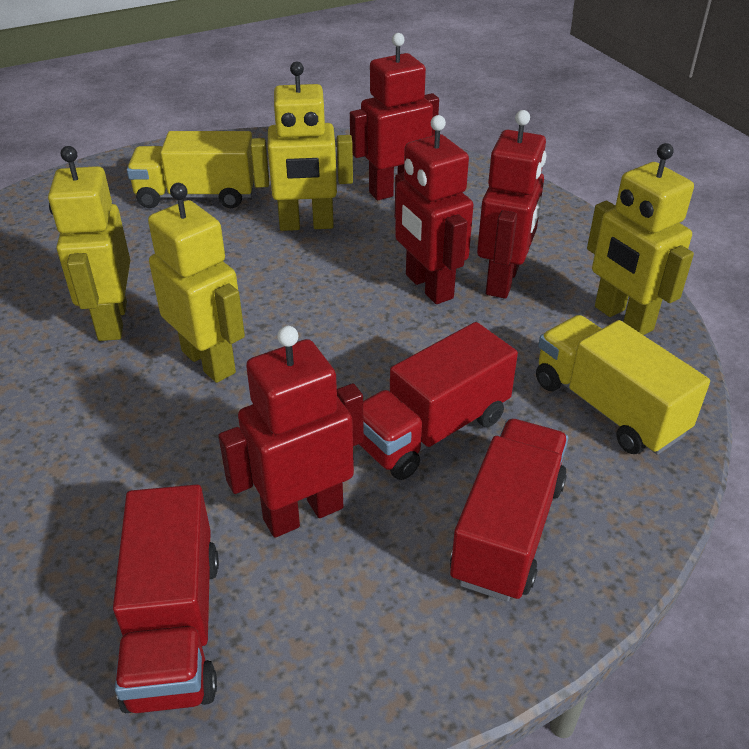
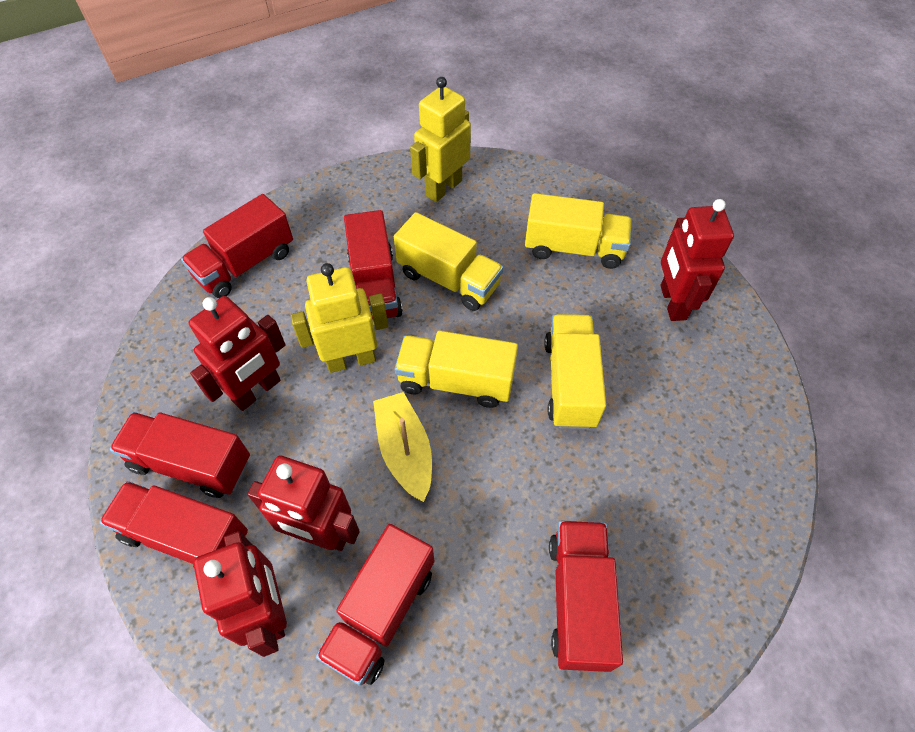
red truck: 3 -> 6
yellow boat: 0 -> 1
yellow robot: 4 -> 2
yellow truck: 2 -> 4

